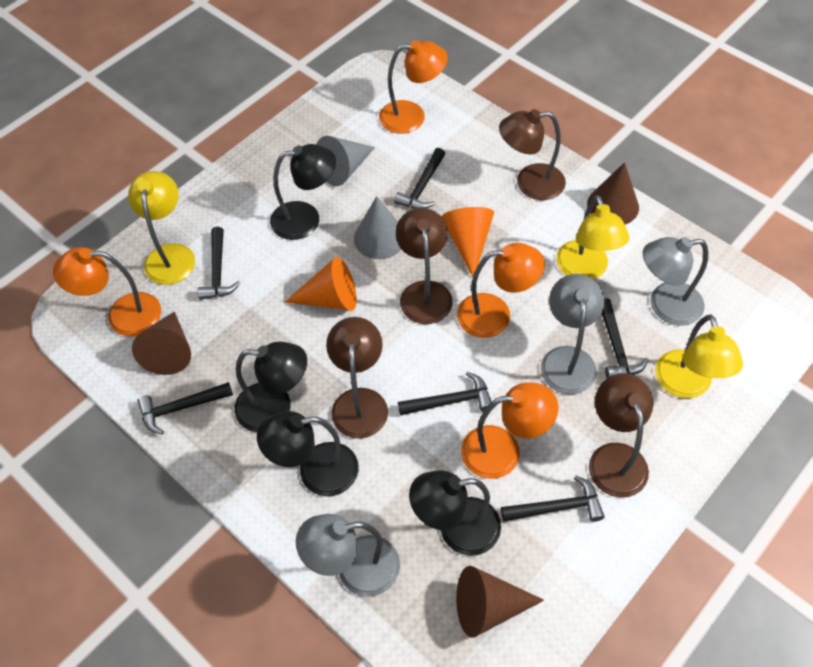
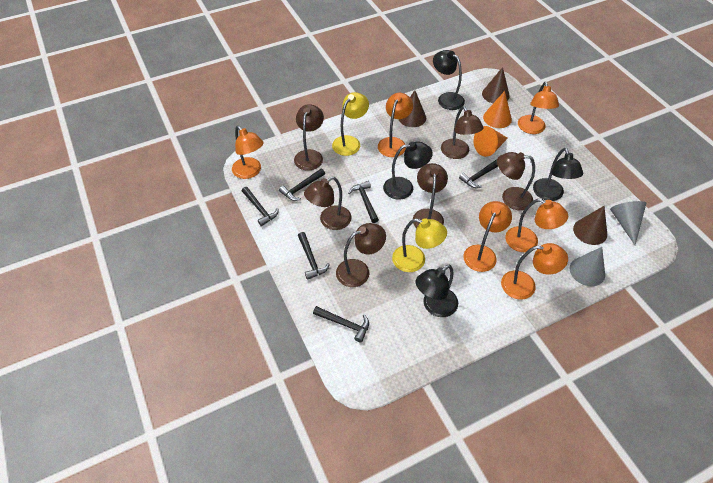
brown lamp: 4 -> 6
grey lamp: 3 -> 0
orange lamp: 4 -> 6
yellow lamp: 3 -> 2

